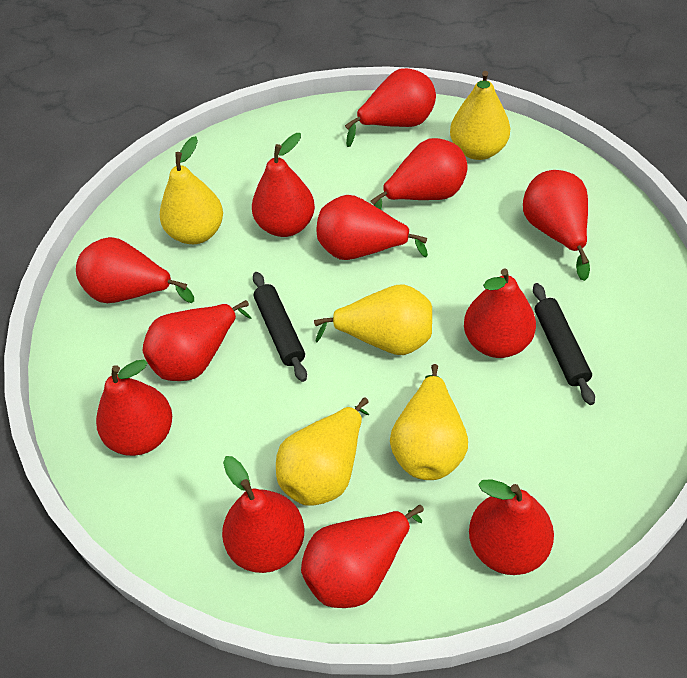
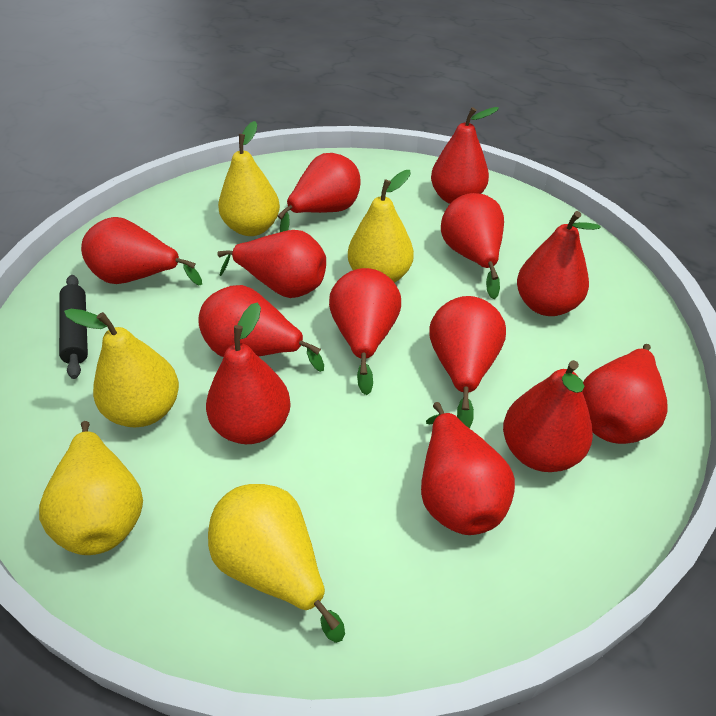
black rolling pin: 2 -> 1
red pear: 12 -> 13

